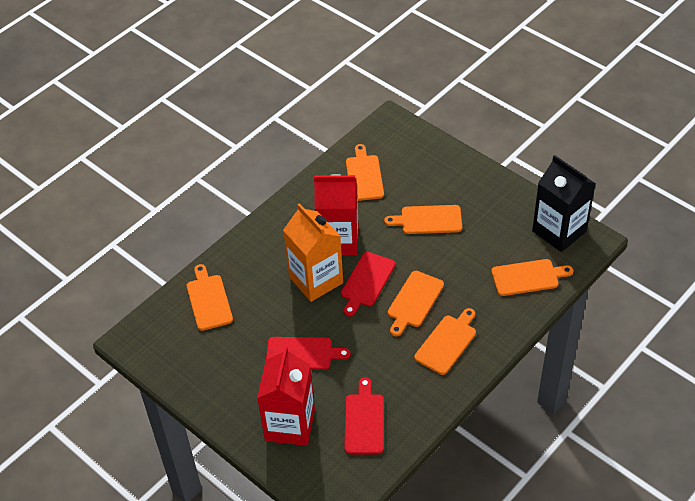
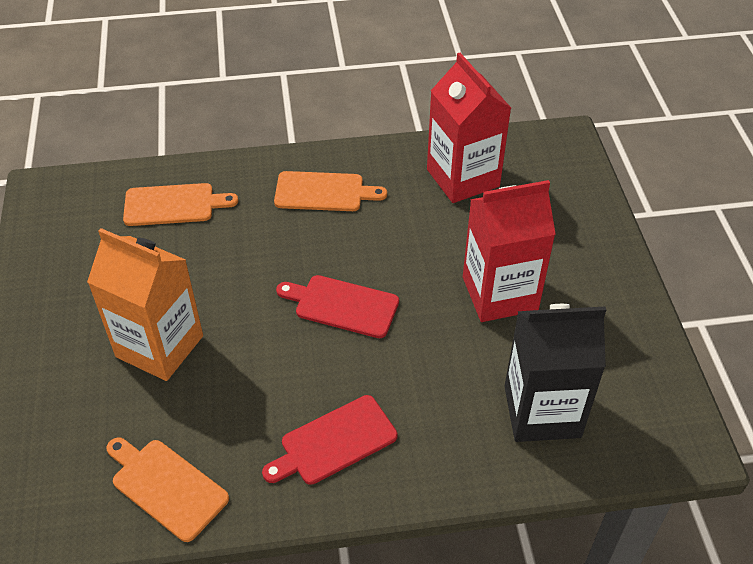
orange cutting board: 6 -> 3
red cutting board: 3 -> 2

